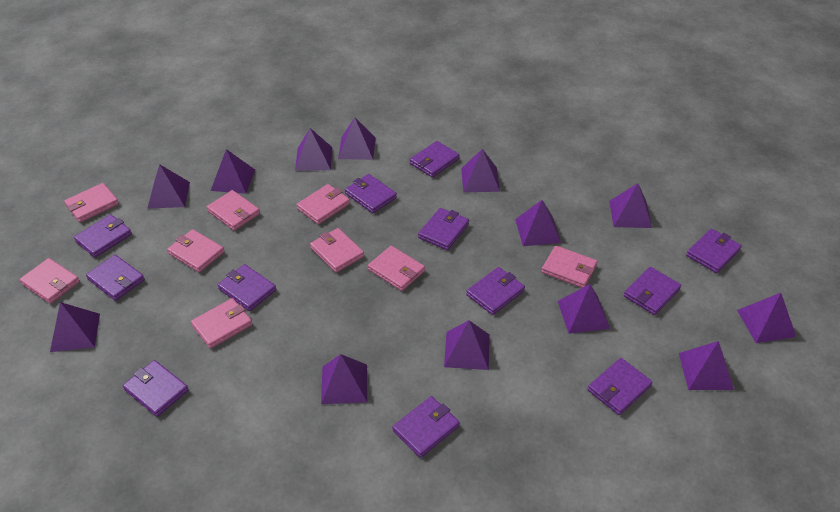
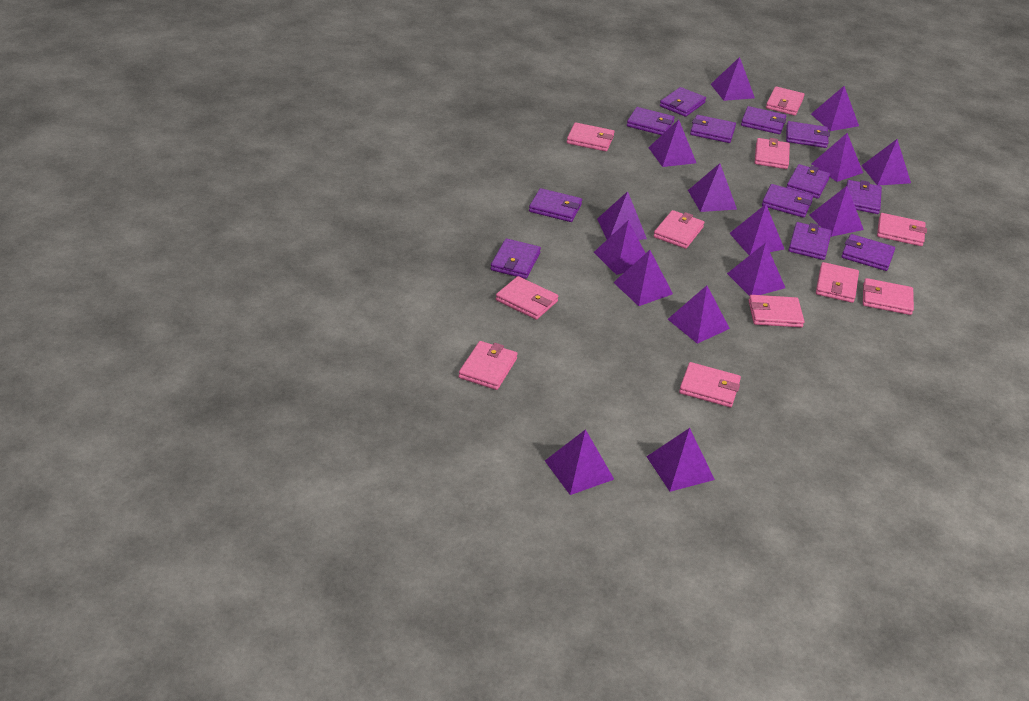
pink wallet: 9 -> 11
purple pyramid: 13 -> 15

